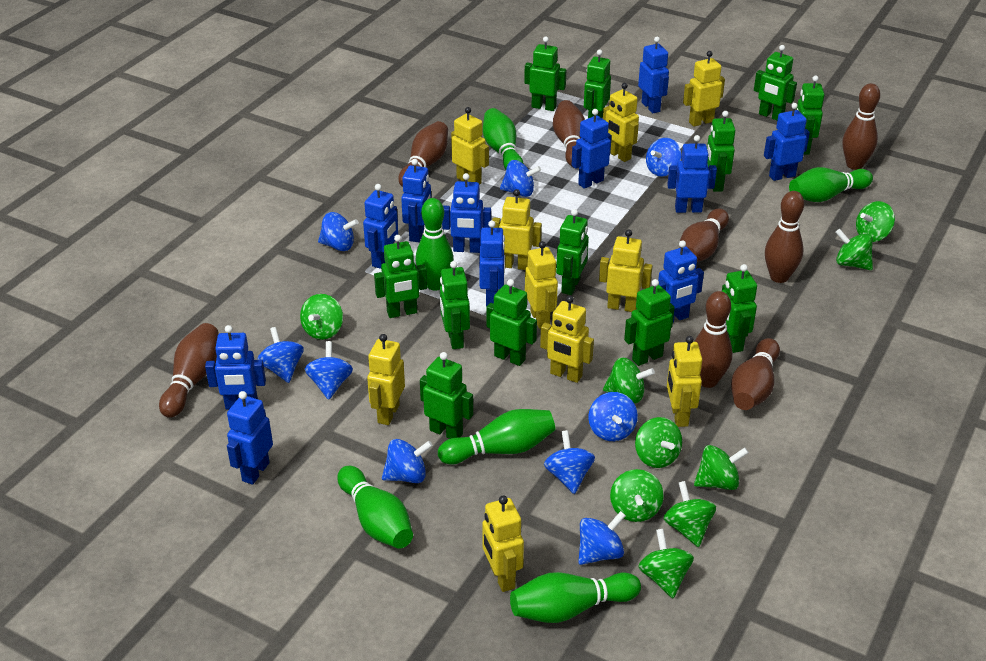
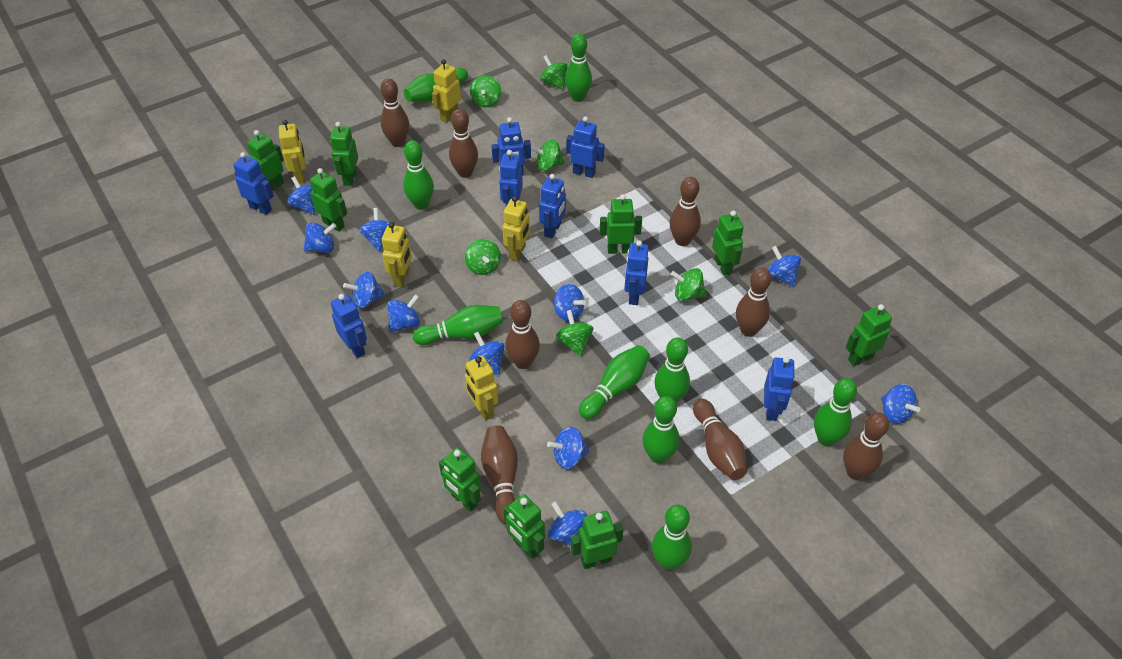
blue robot: 11 -> 8
blue spinning top: 9 -> 11
green bowling pin: 6 -> 9
green robot: 12 -> 9
green spinning top: 9 -> 6
yellow robot: 10 -> 5

